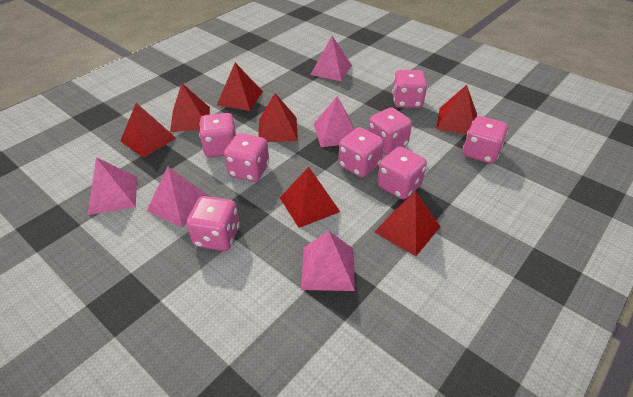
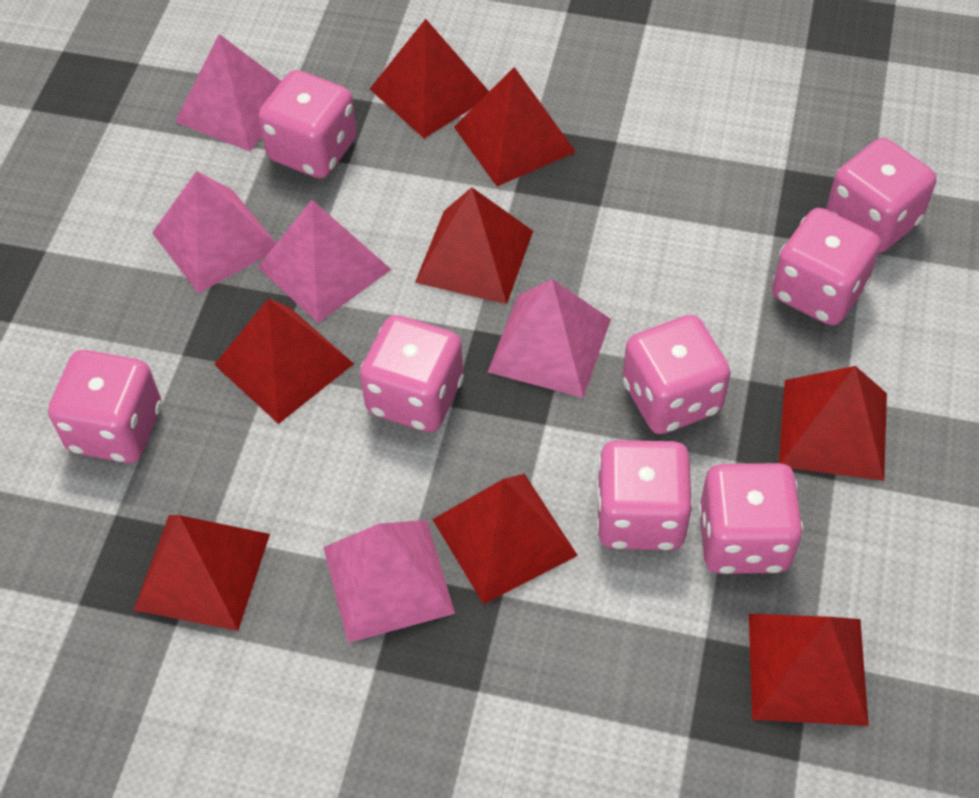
red pyramid: 7 -> 8

